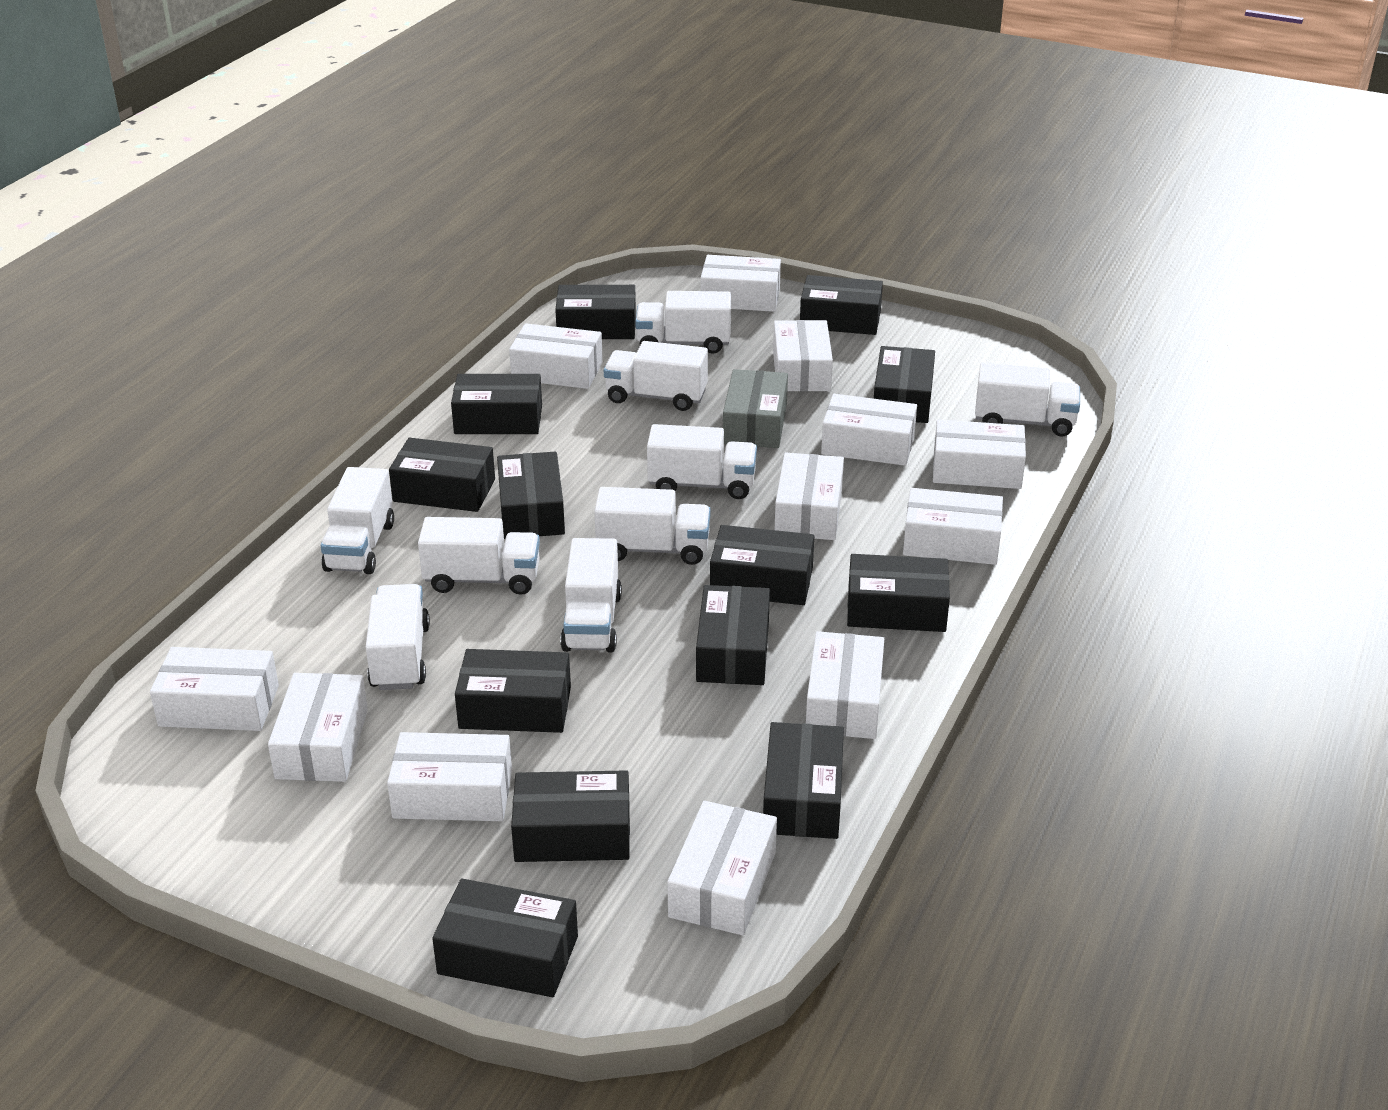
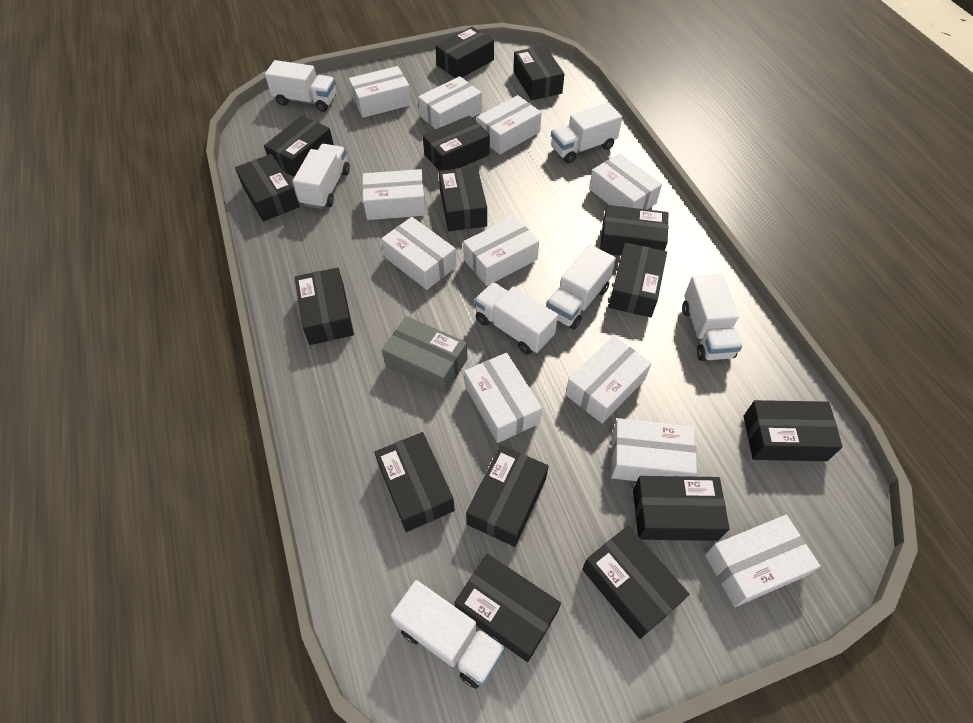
black box: 13 -> 15
white box: 12 -> 11
white truck: 9 -> 7

